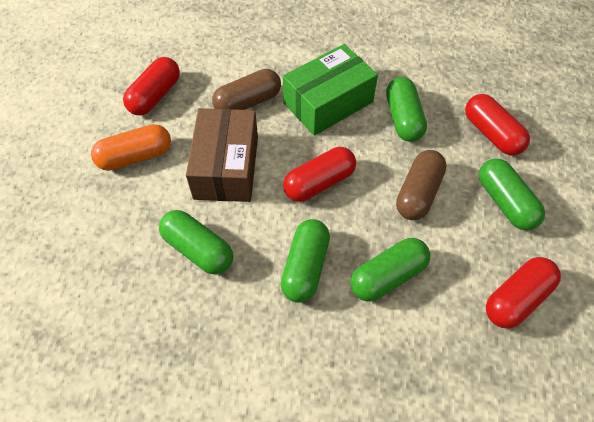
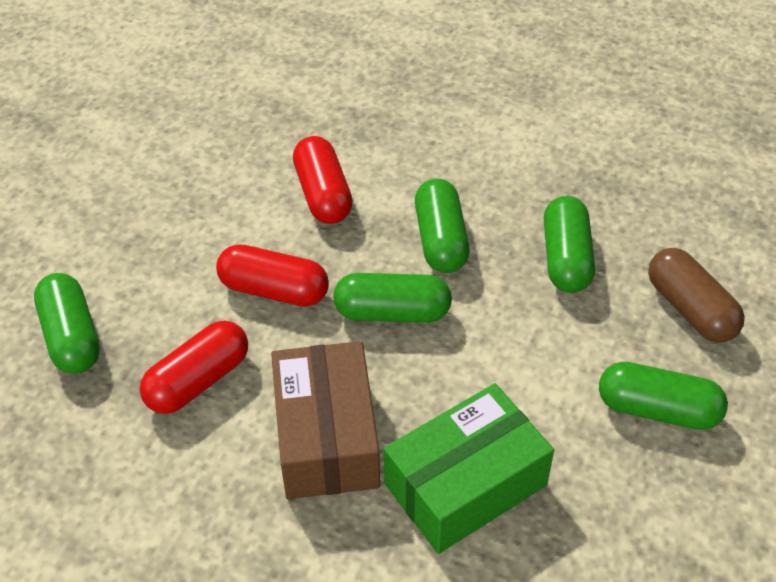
brown capsule: 2 -> 1
orange capsule: 1 -> 0
red capsule: 4 -> 3

